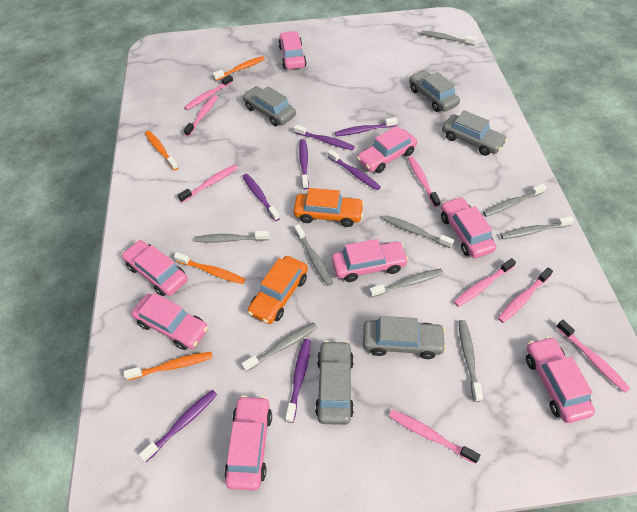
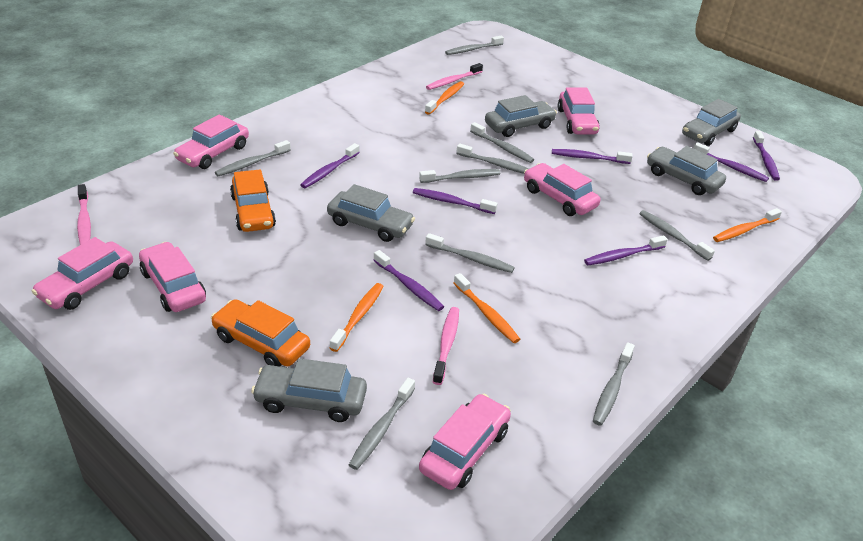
pink car: 8 -> 6
pink toothbrush: 8 -> 3

